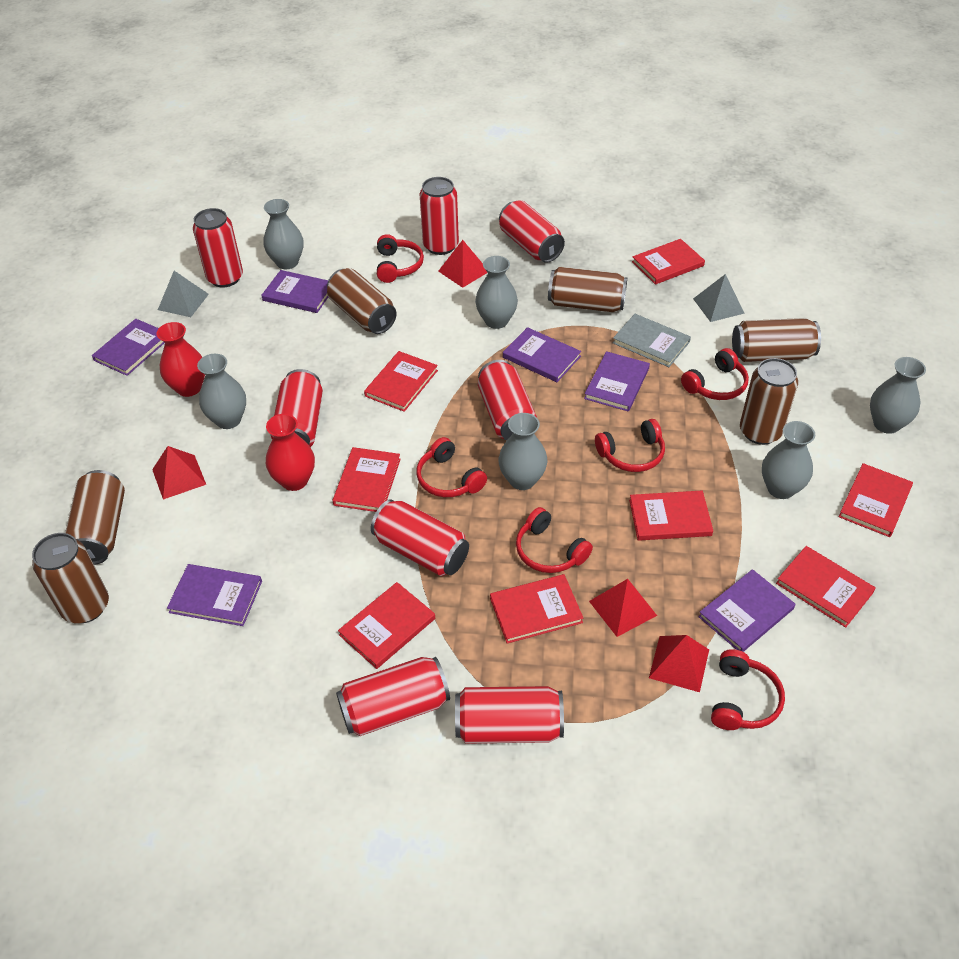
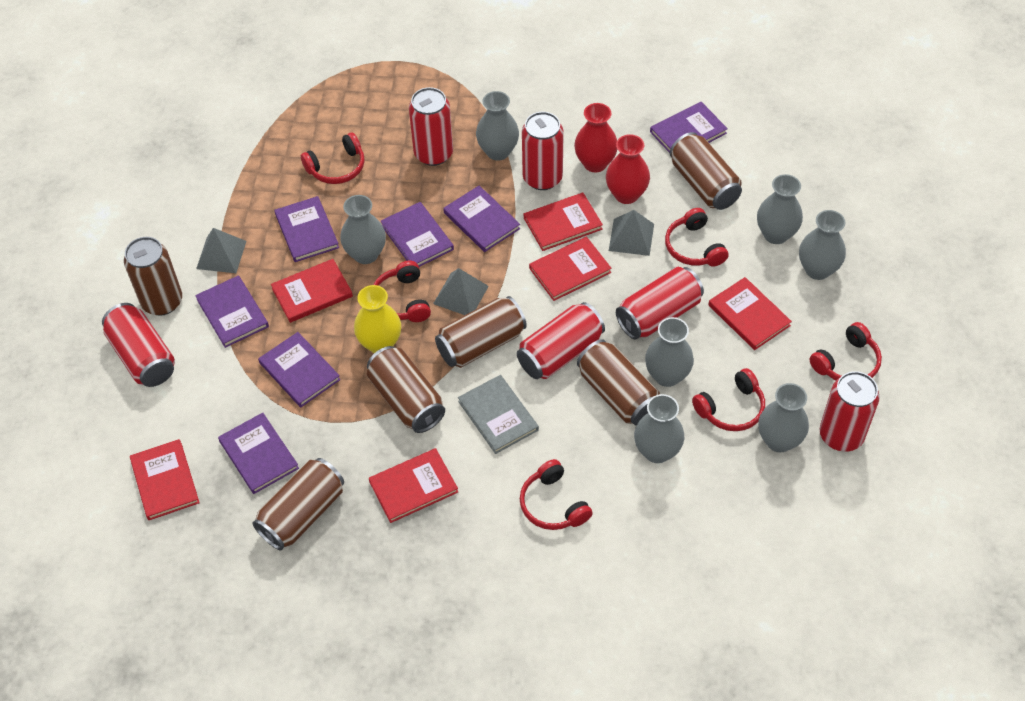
grey pyramid: 2 -> 3
grey vase: 6 -> 7
purple book: 6 -> 7
red book: 8 -> 6
red can: 8 -> 6
red pyramid: 4 -> 0
yellow vase: 0 -> 1

